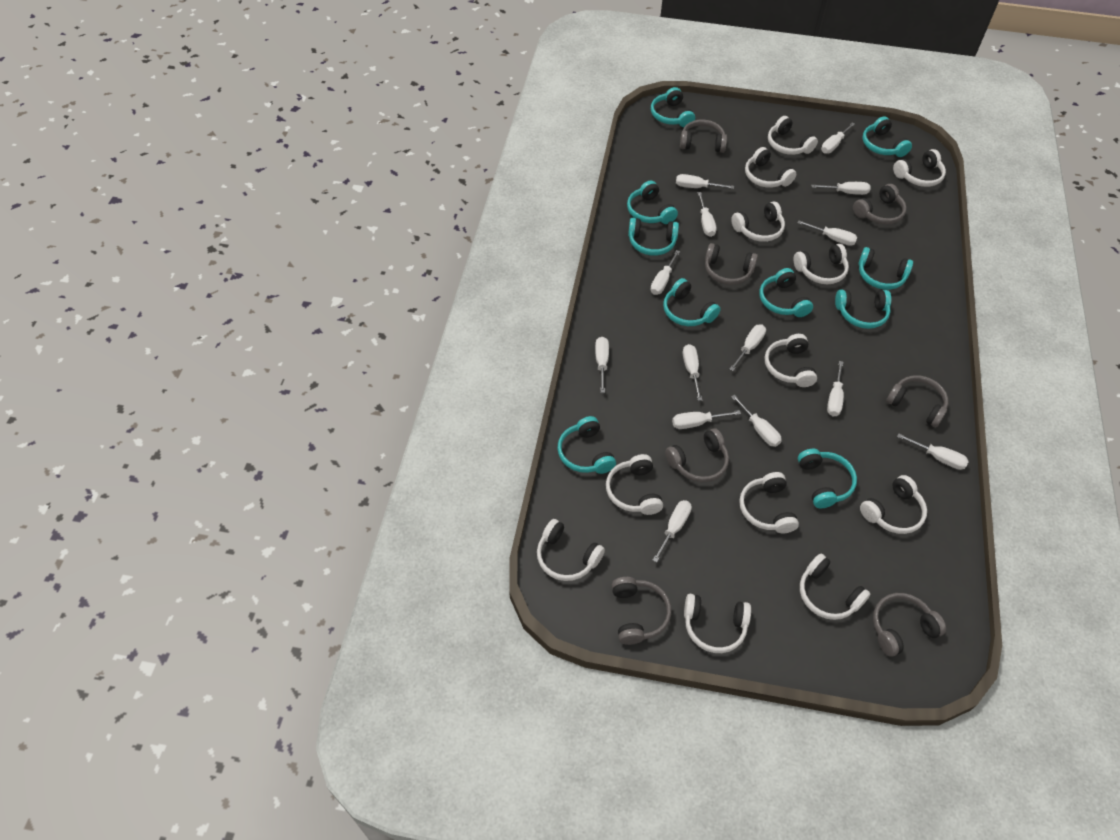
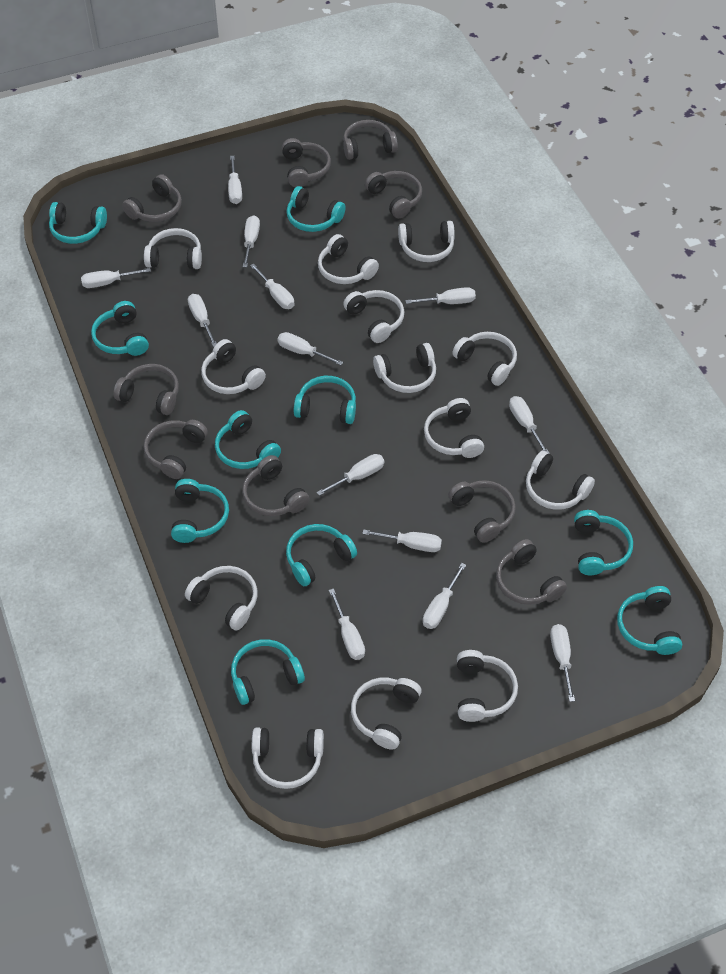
grey headphones: 7 -> 9
white headphones: 12 -> 13
white screwdriver: 14 -> 13

